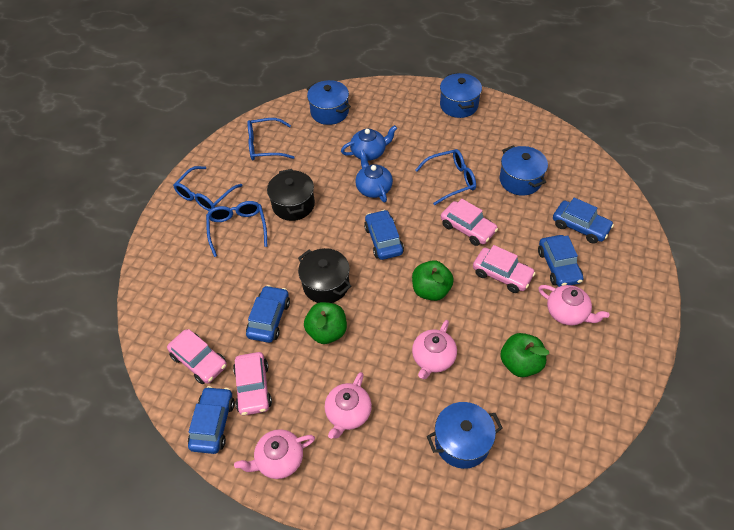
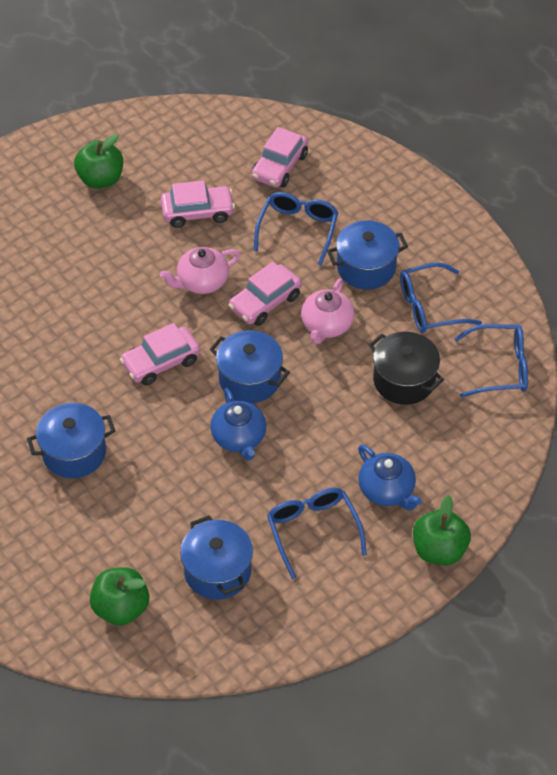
black pot: 2 -> 1
blue car: 5 -> 0
pink teapot: 4 -> 2

